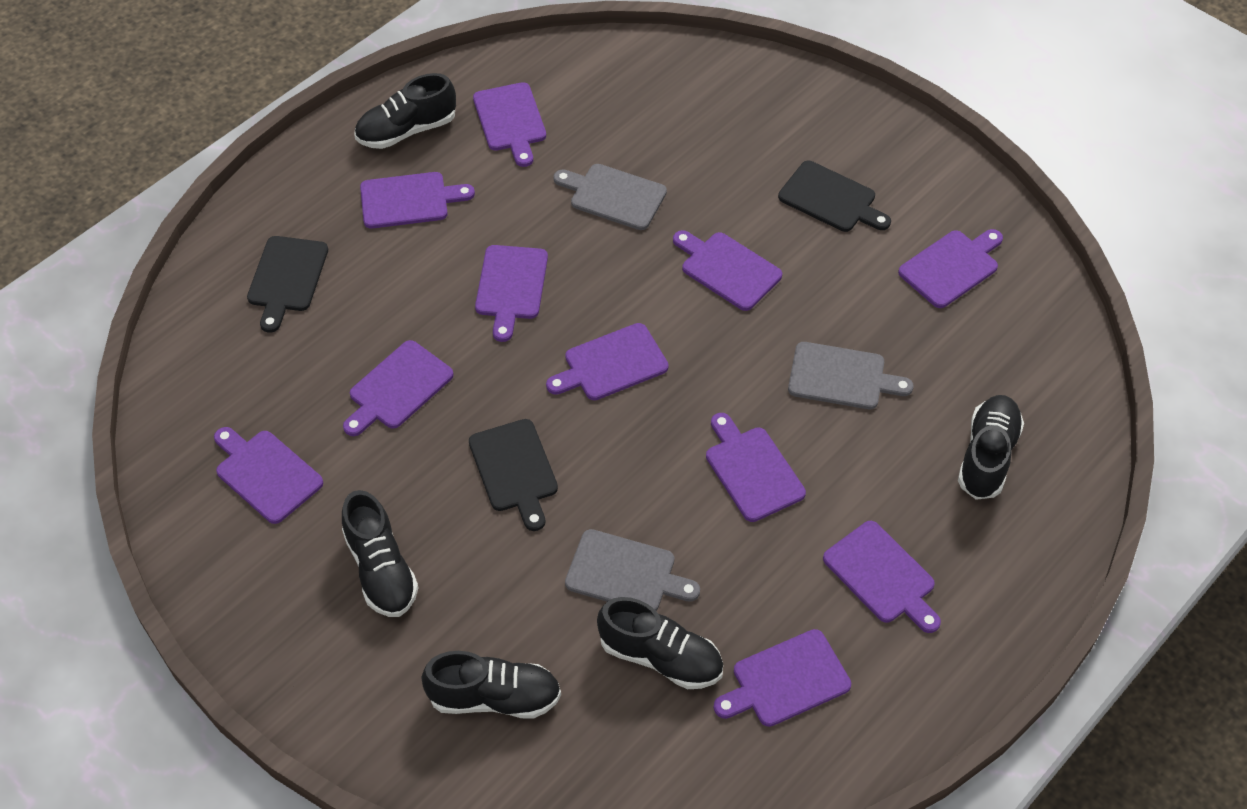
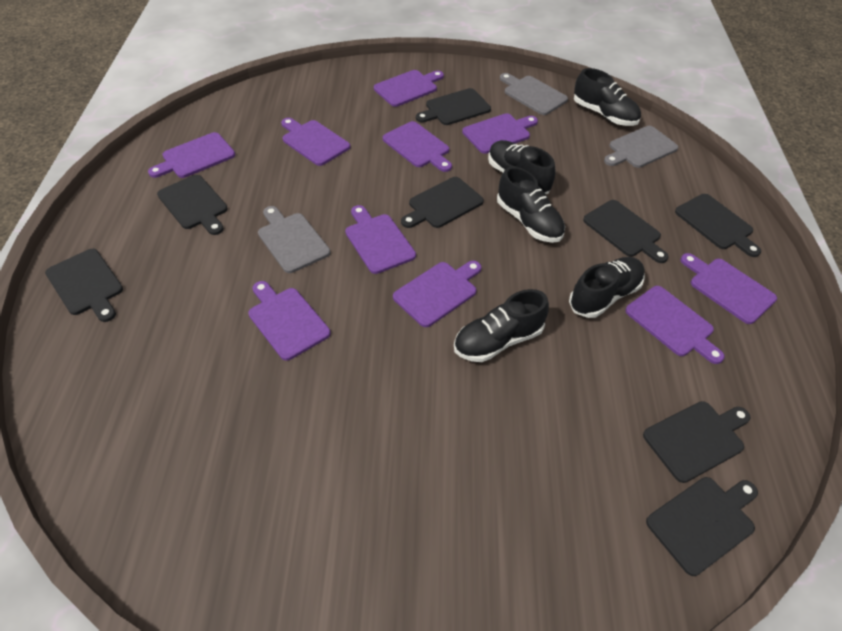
black cutting board: 3 -> 8
purple cutting board: 11 -> 10

